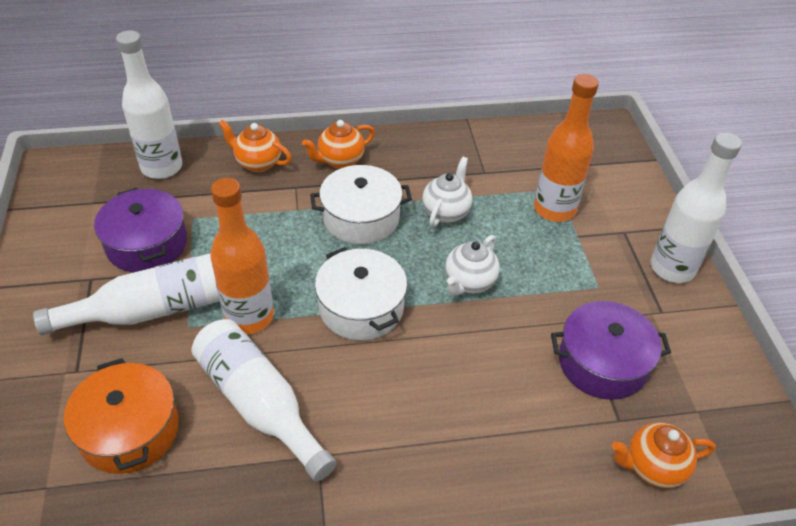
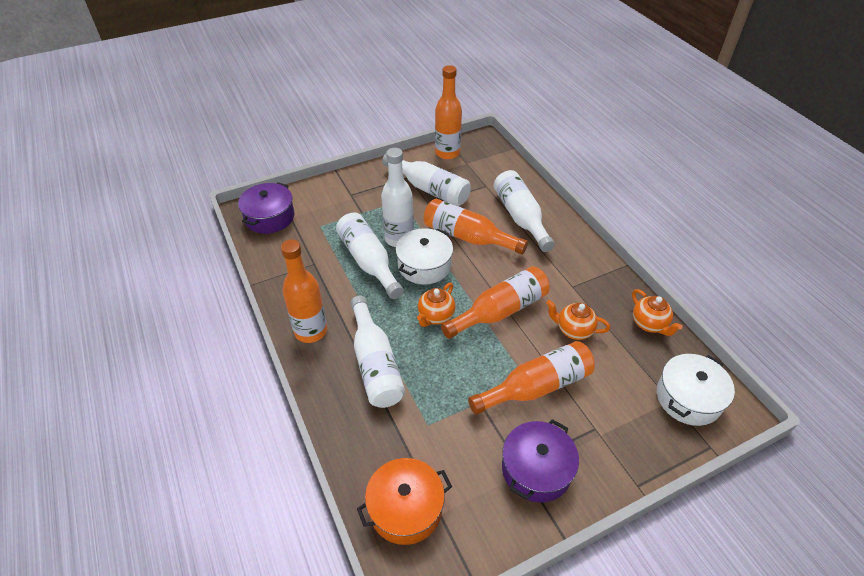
orange bottle: 2 -> 5
white bottle: 4 -> 5
white teapot: 2 -> 0

